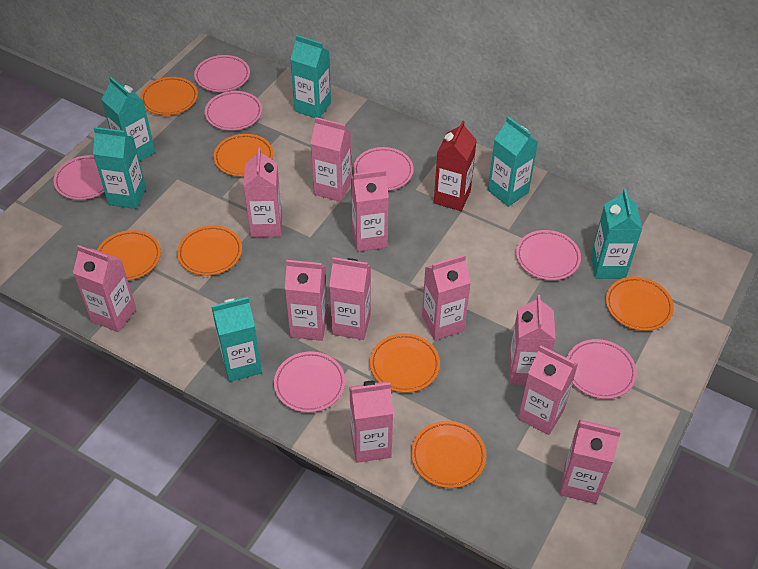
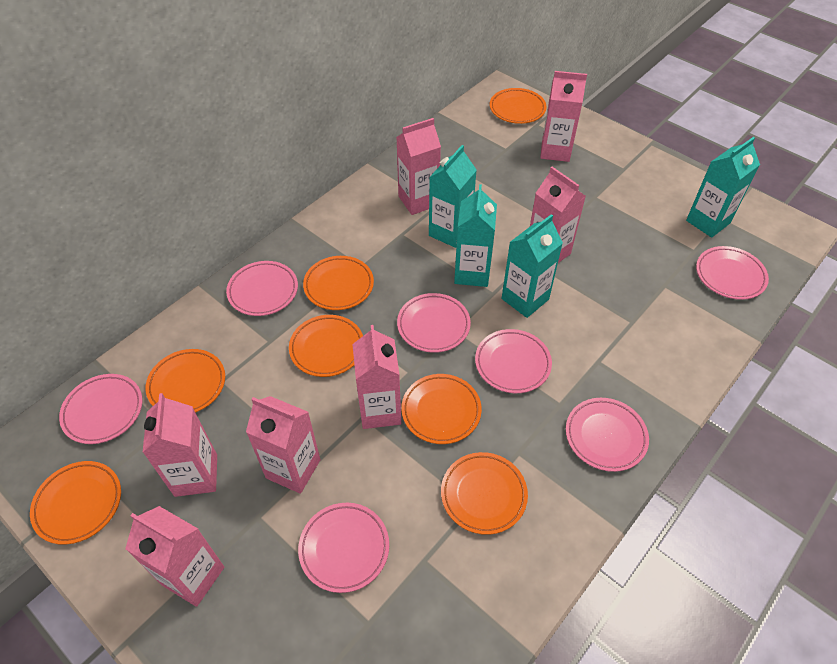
pink carton: 11 -> 7
red carton: 1 -> 0
turquoise carton: 6 -> 4

